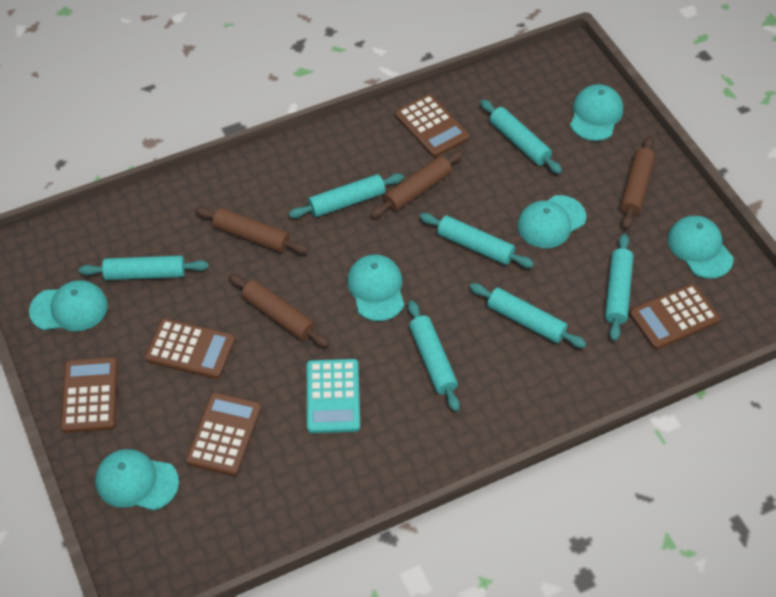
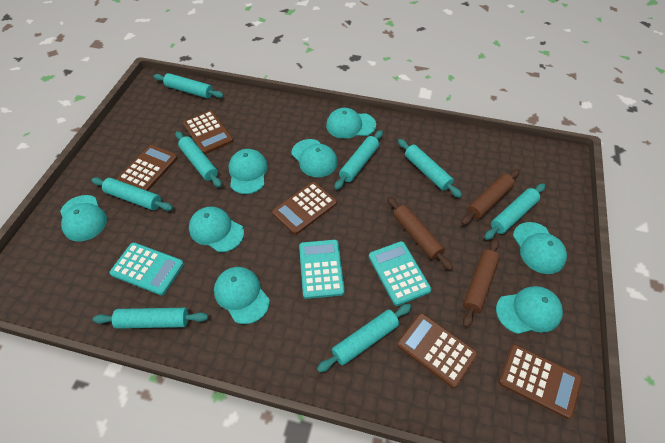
brown rolling pin: 4 -> 3
turquoise calculator: 1 -> 3
turquoise cap: 6 -> 8
turquoise rolling pin: 7 -> 8

